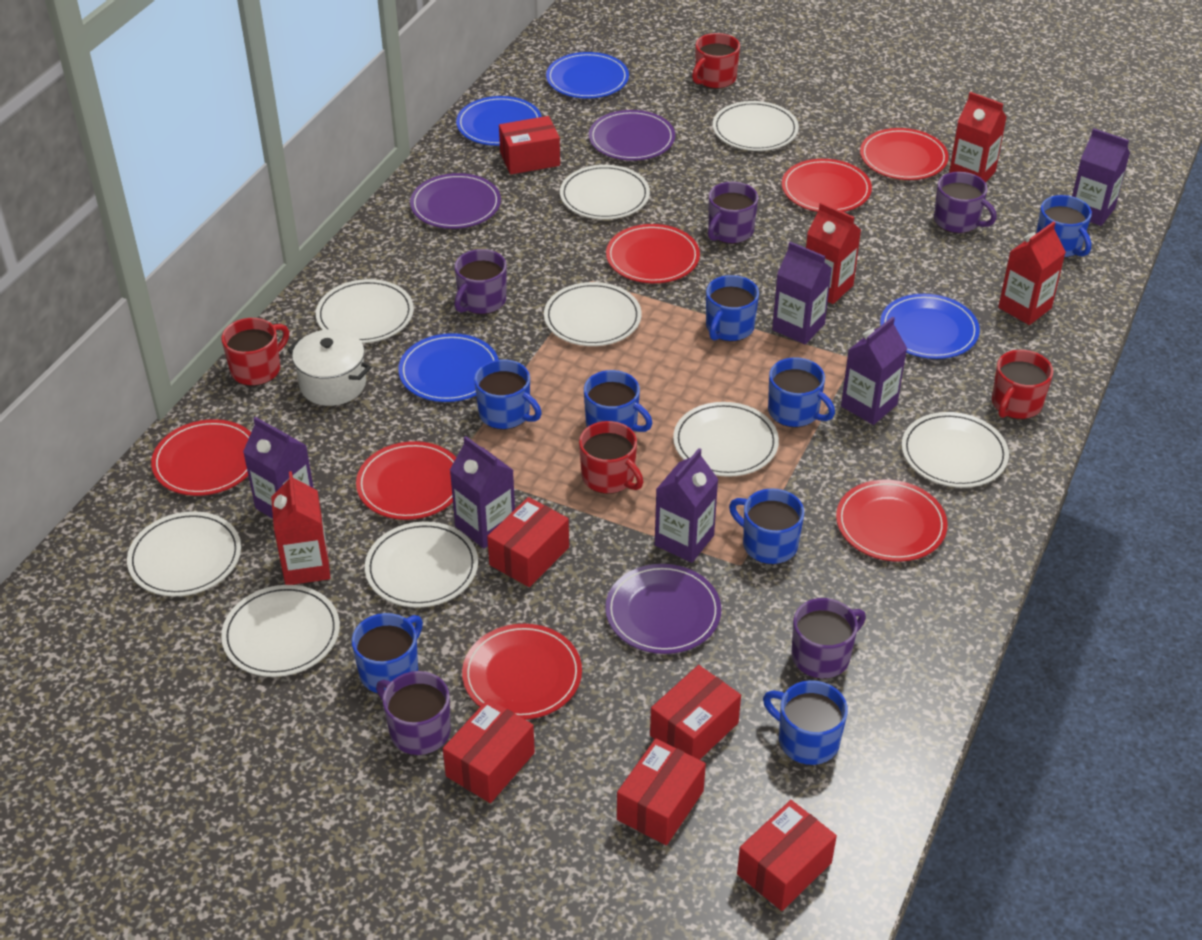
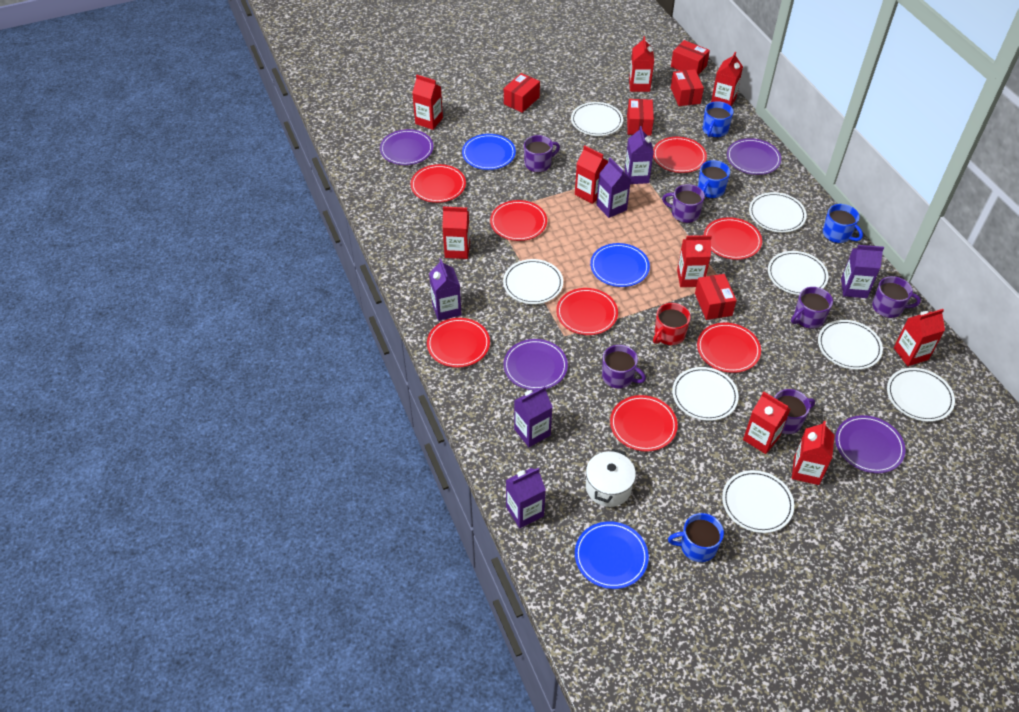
blue mug: 8 -> 4
blue plate: 4 -> 3
purple mug: 5 -> 6
purple plate: 3 -> 4
red box: 6 -> 5
red carton: 4 -> 9
red mug: 4 -> 1
red plate: 7 -> 8
white plate: 9 -> 8

